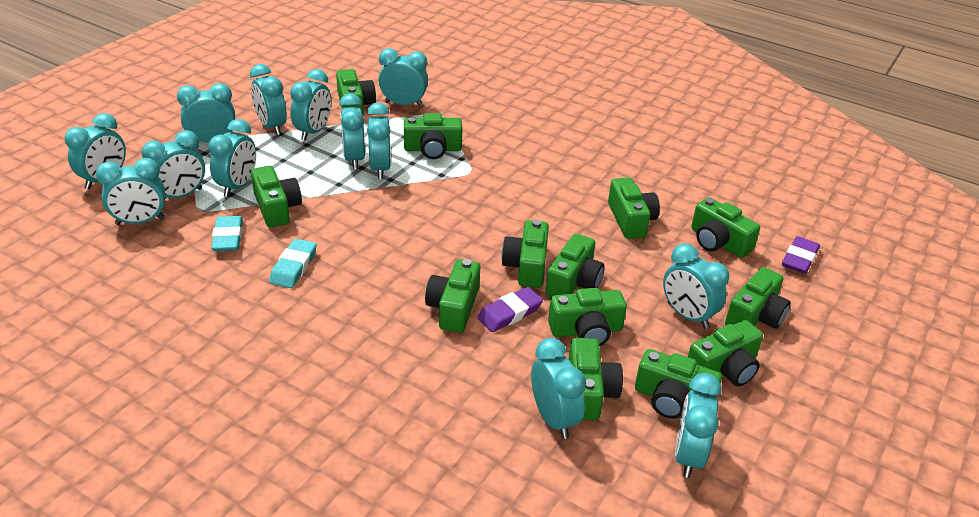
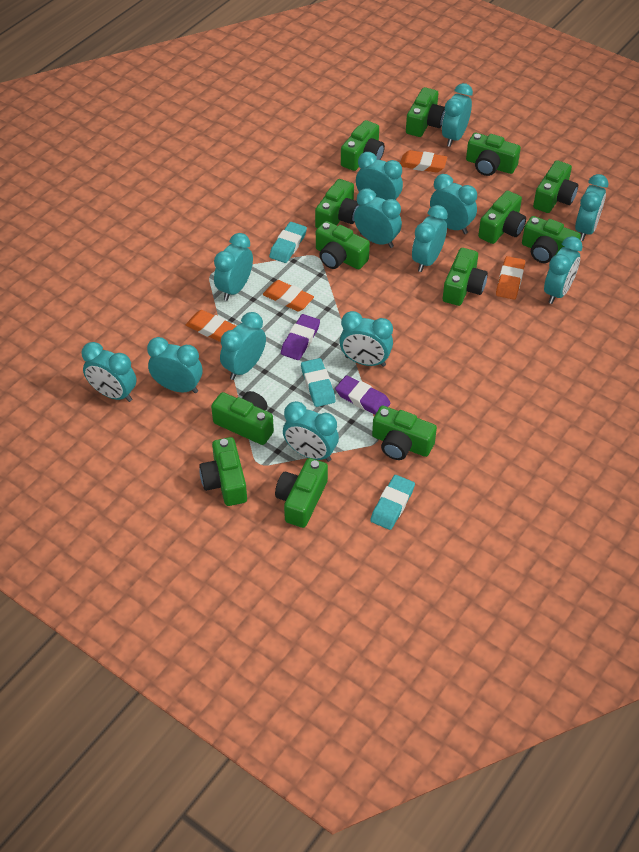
orange eraser: 0 -> 4
turquoise eraser: 2 -> 3

